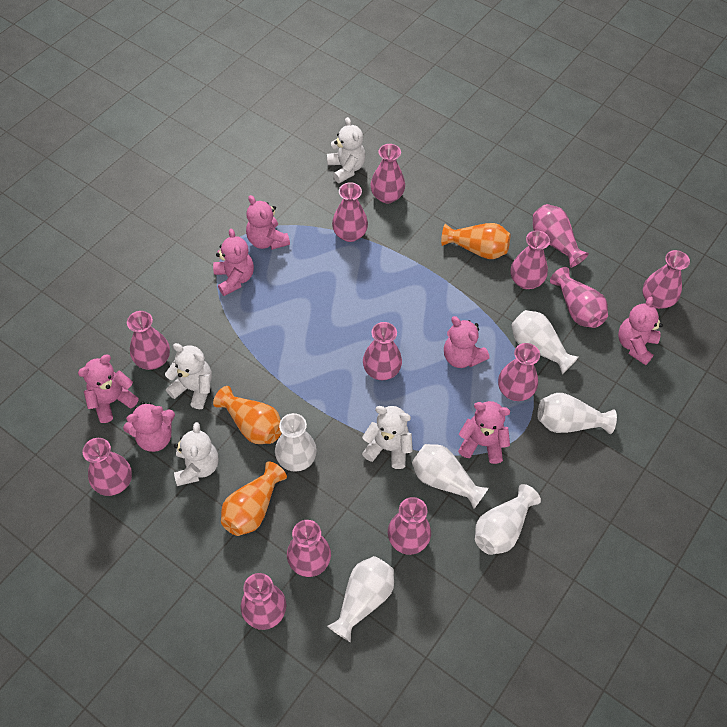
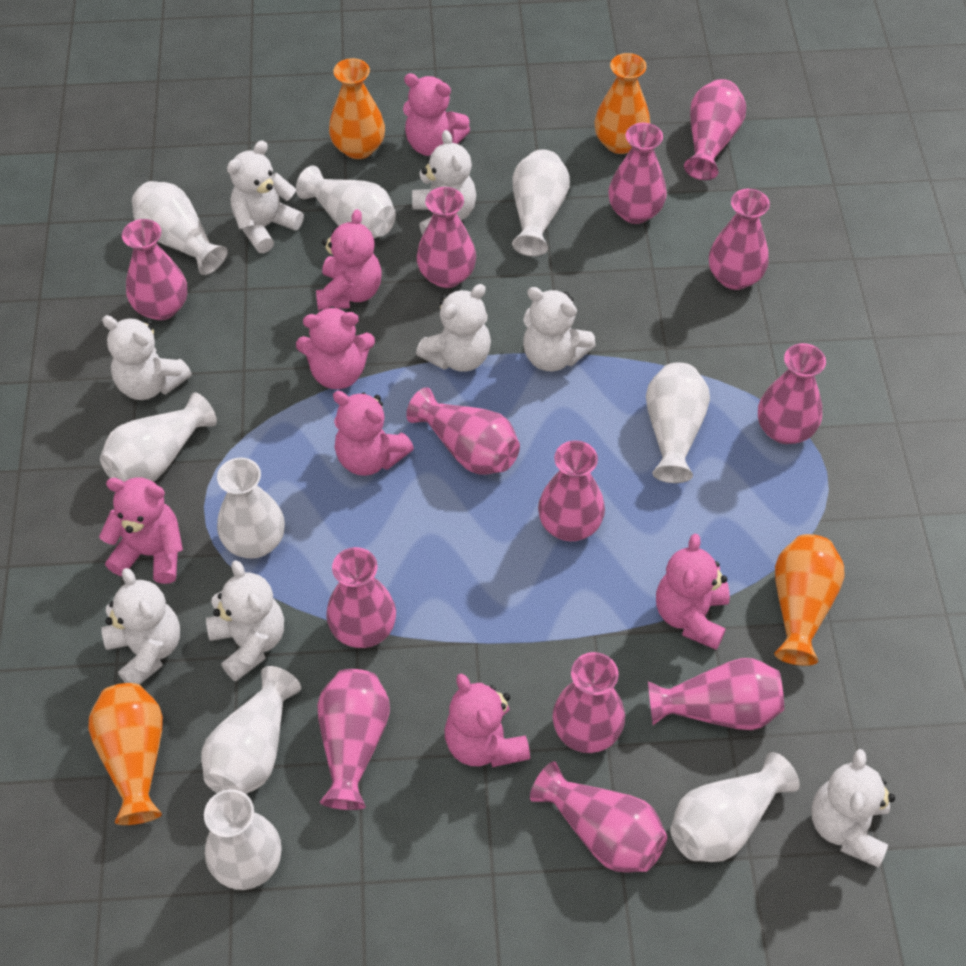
orange vase: 3 -> 4
white teddy bear: 4 -> 8
white vase: 6 -> 9

